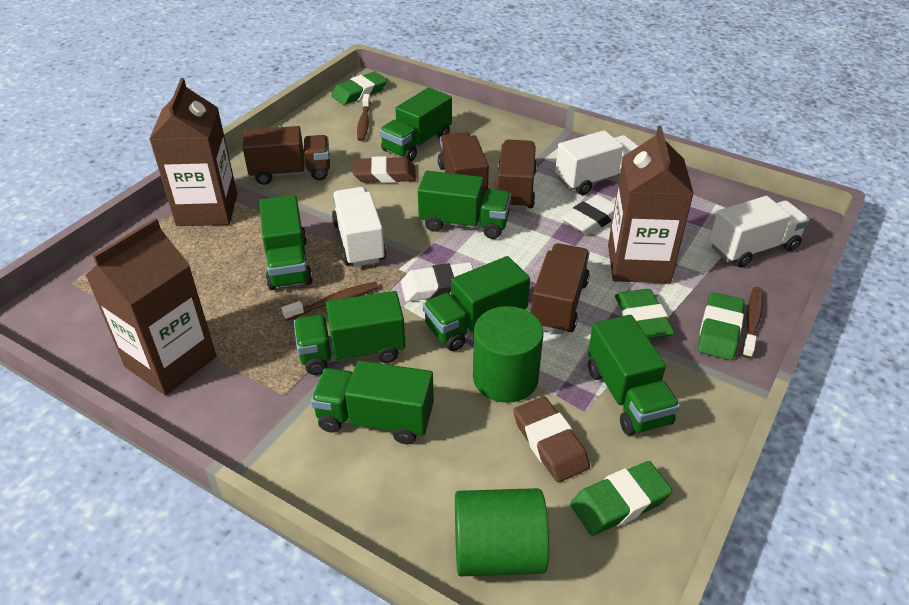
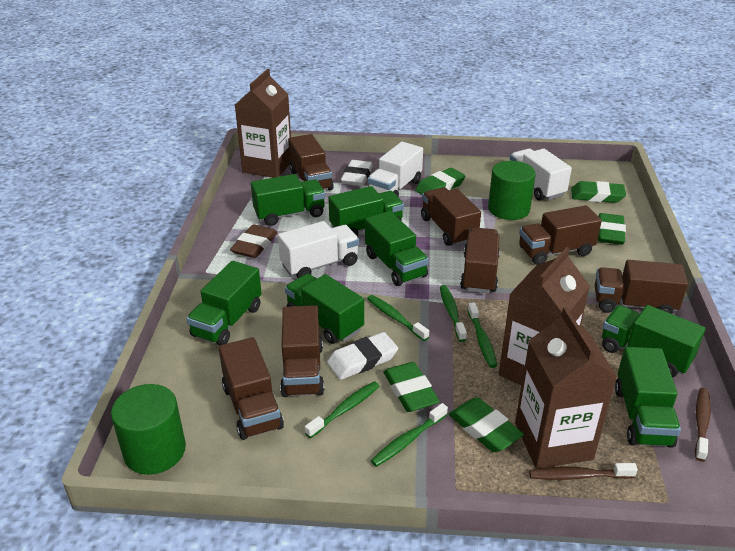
brown eraser: 2 -> 1
brown toothbrush: 3 -> 2
brown truck: 4 -> 7
green eraser: 4 -> 5
green toothbrush: 0 -> 5

